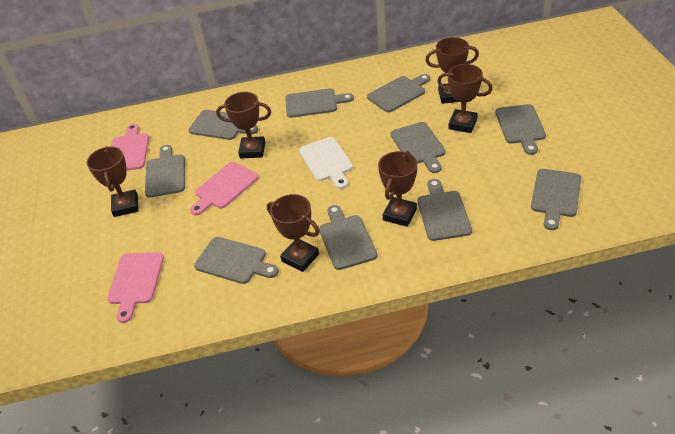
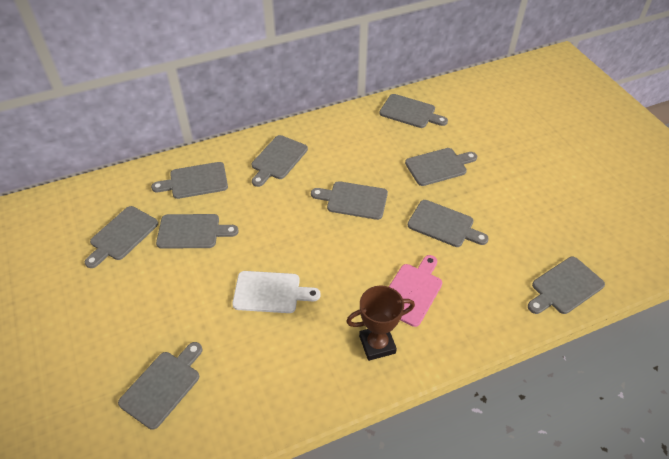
brown trophy: 6 -> 1
pink cutting board: 3 -> 1

